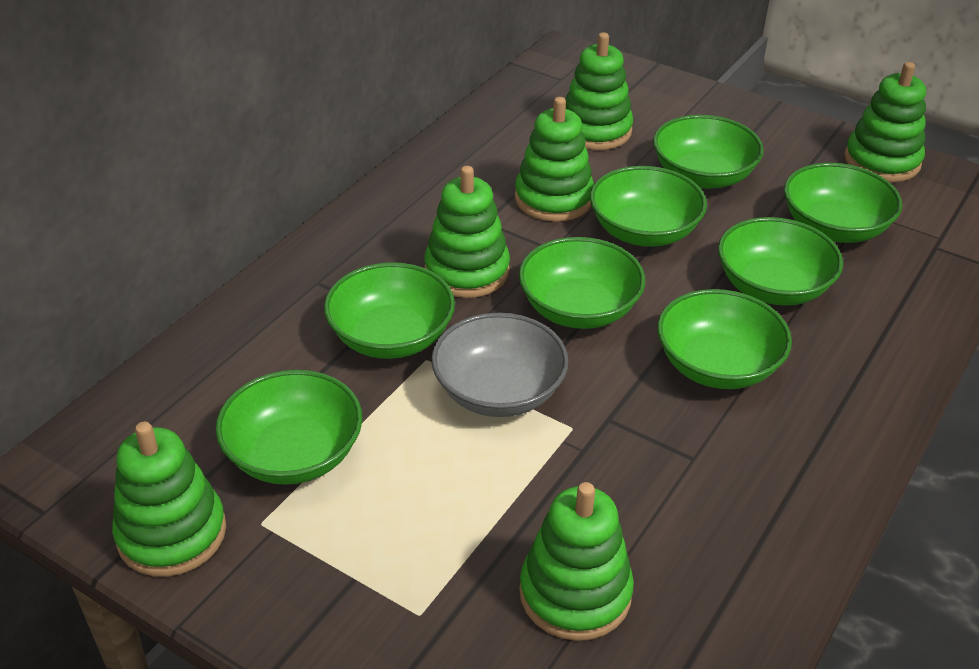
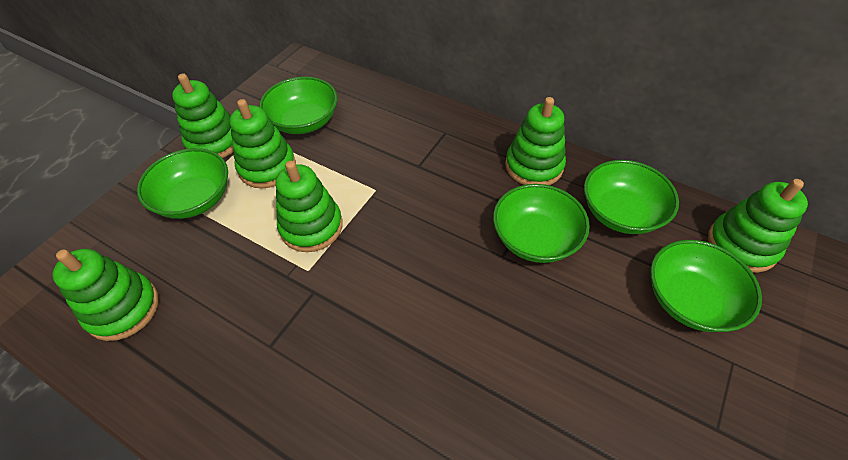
green bowl: 8 -> 5
grey bowl: 1 -> 0

